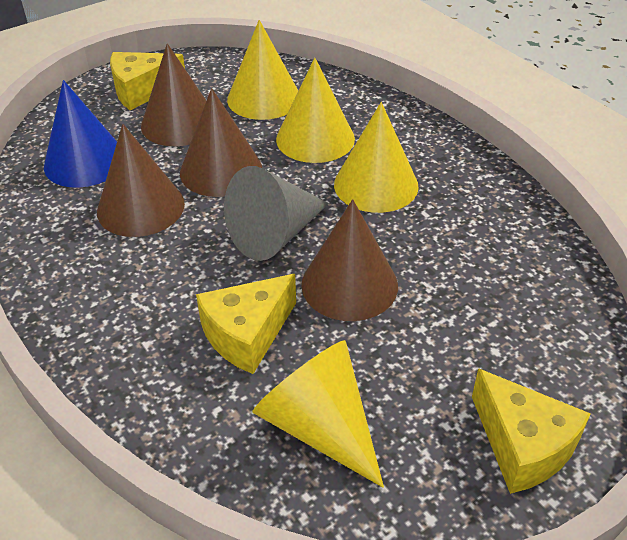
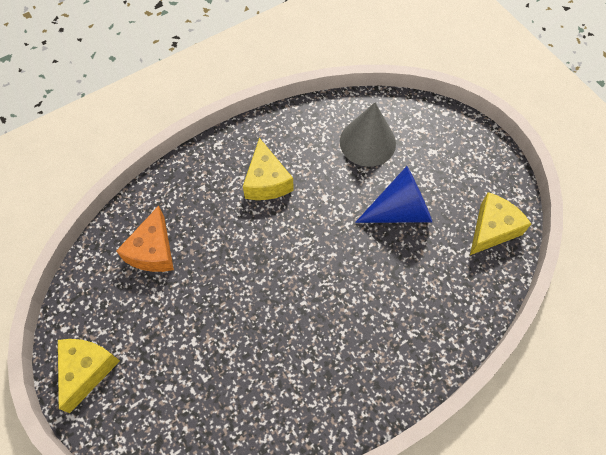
brown cone: 4 -> 0
orange cheese: 0 -> 1
yellow cone: 4 -> 0

